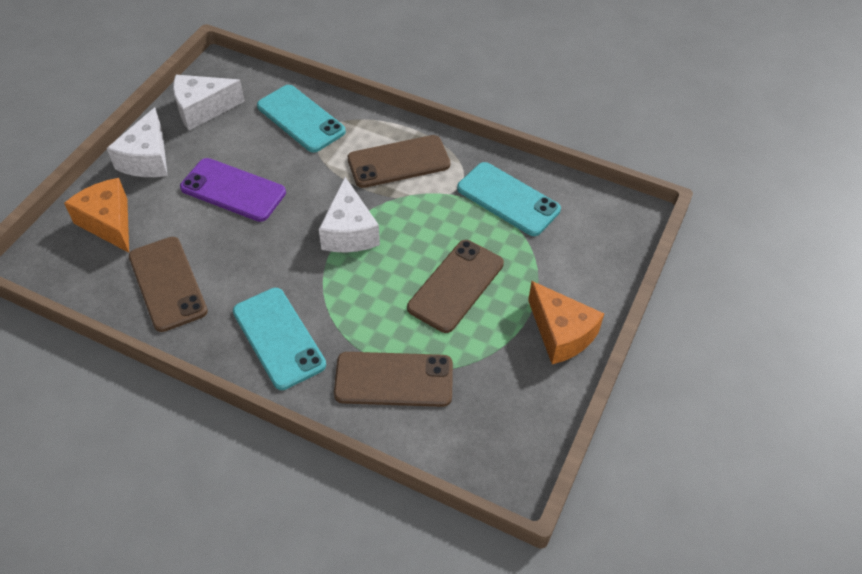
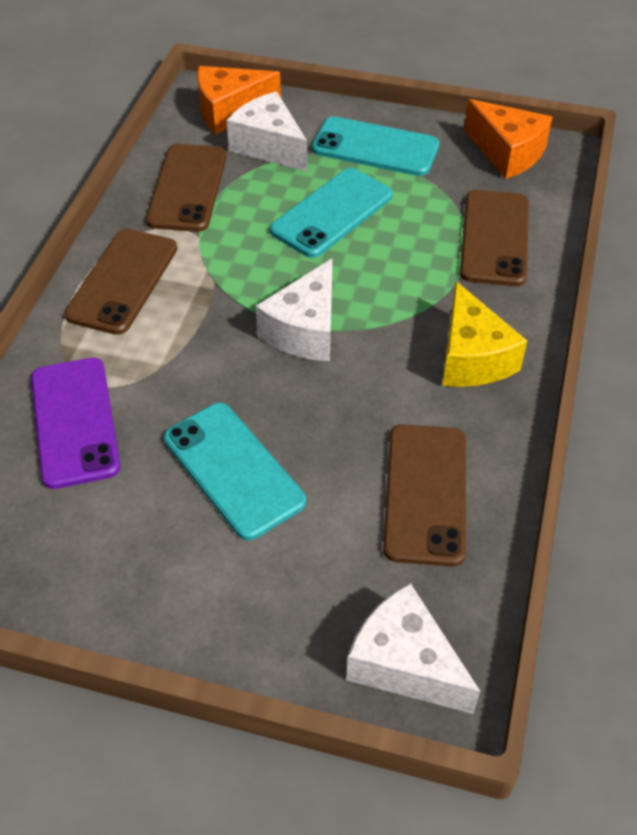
yellow cheese: 0 -> 1

